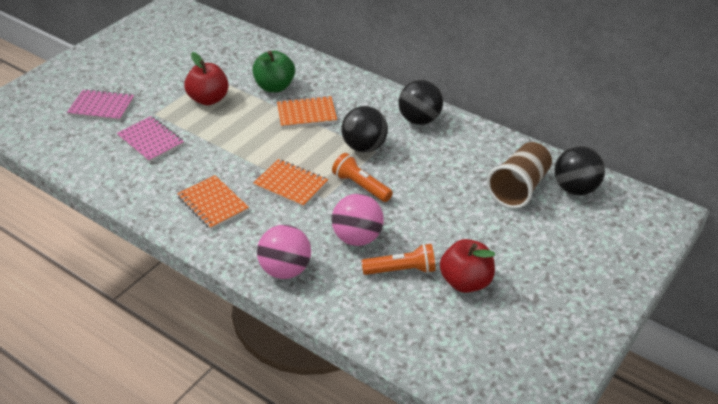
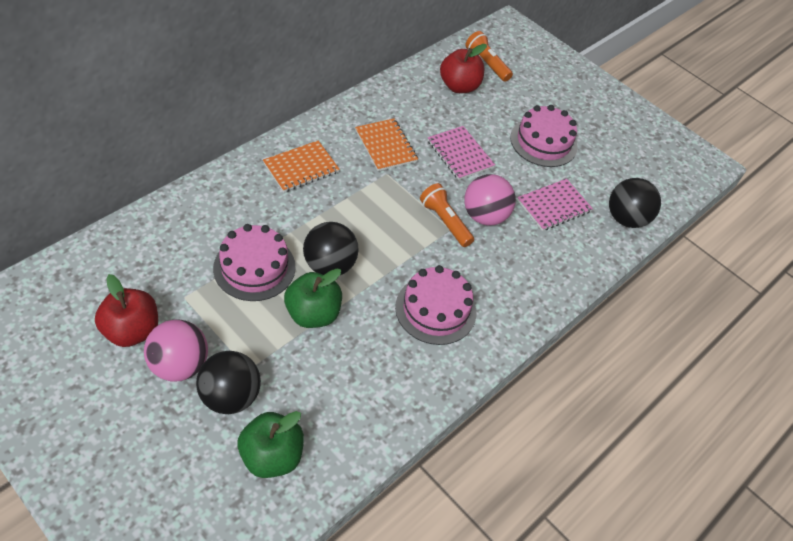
brown cup: 1 -> 0
green apple: 1 -> 2
orange notebook: 3 -> 2
pink cake: 0 -> 3

